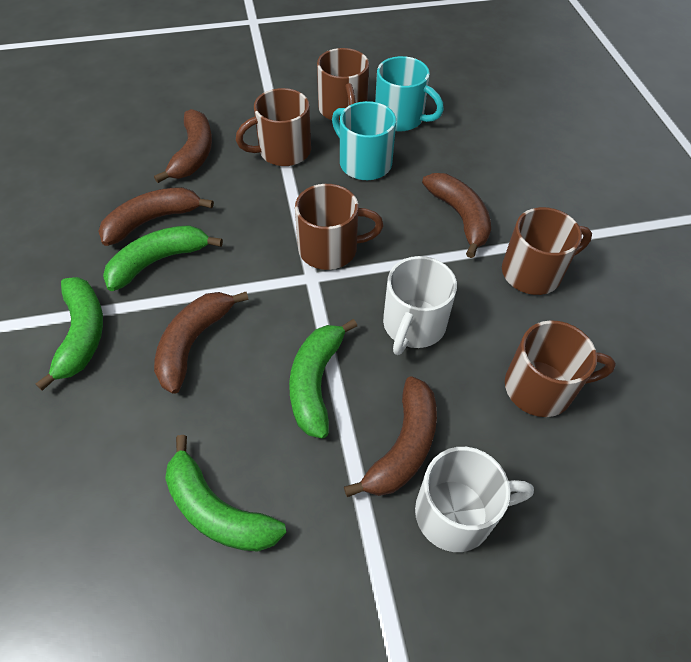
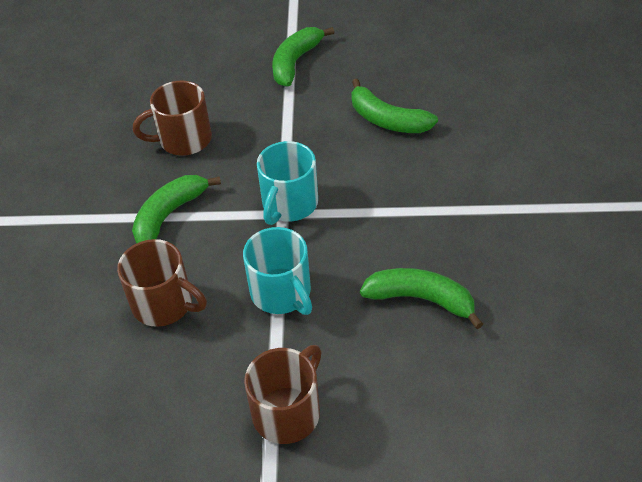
brown banana: 5 -> 0
brown mug: 5 -> 3
white mug: 2 -> 0

